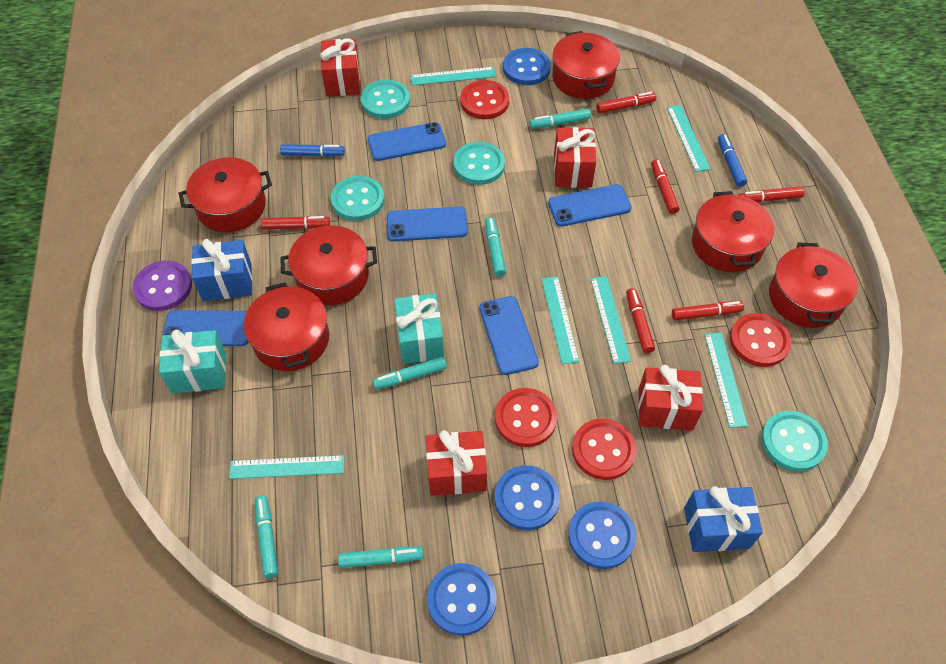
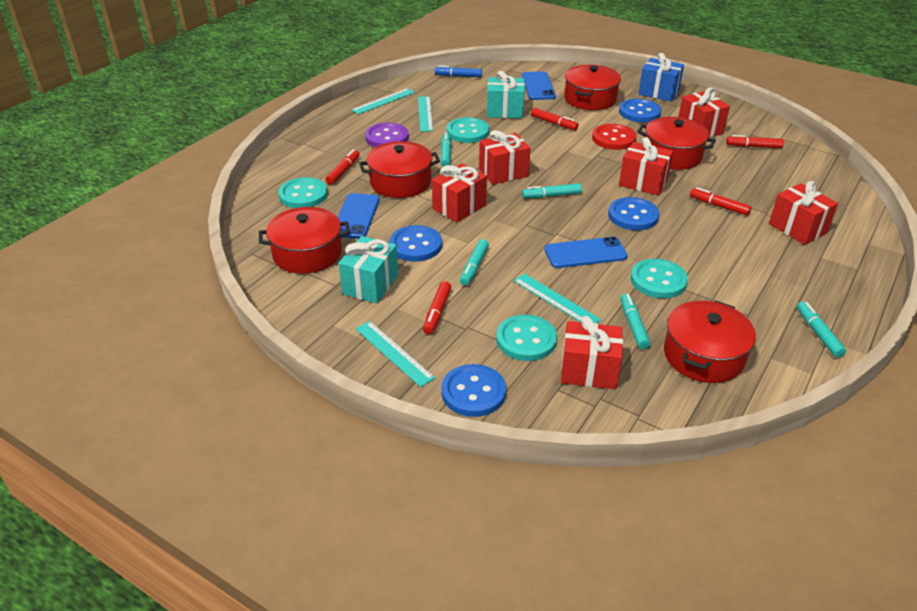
blue gift: 2 -> 1
blue marker: 2 -> 1
blue phone: 5 -> 3
red button: 4 -> 1
red gift: 4 -> 6
red marker: 6 -> 5
red pot: 6 -> 5
turquoise ruler: 6 -> 4

